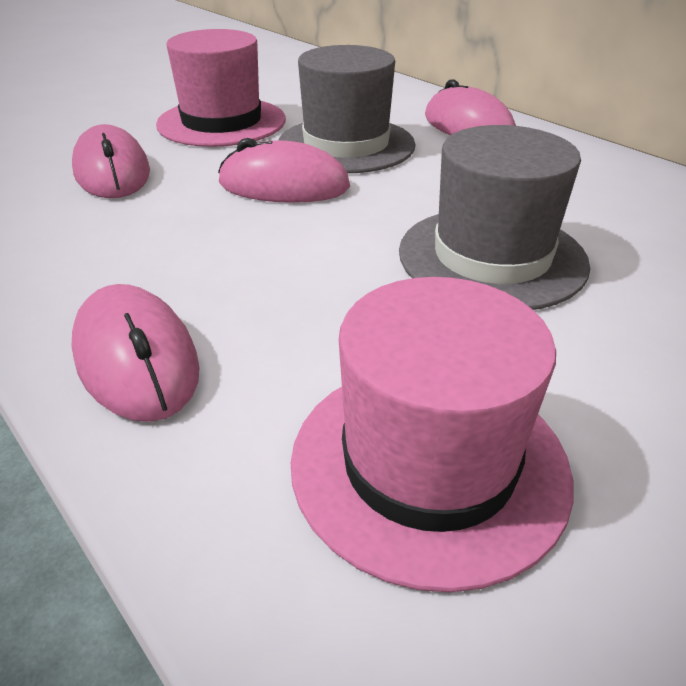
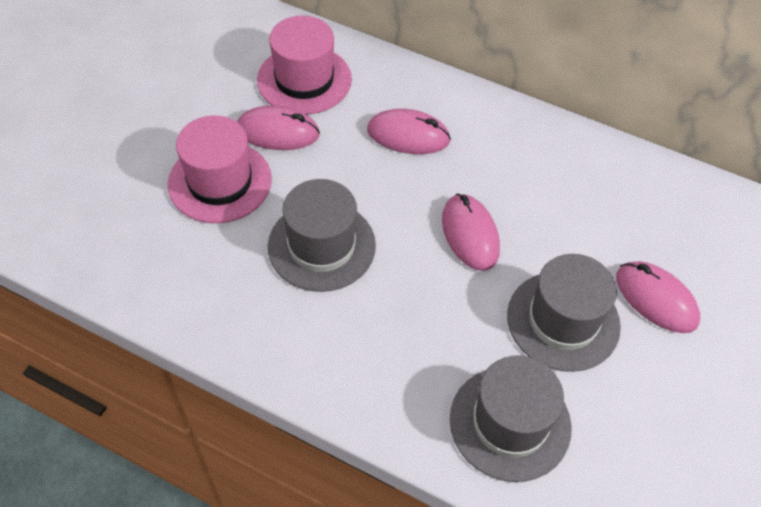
grey hat: 2 -> 3

